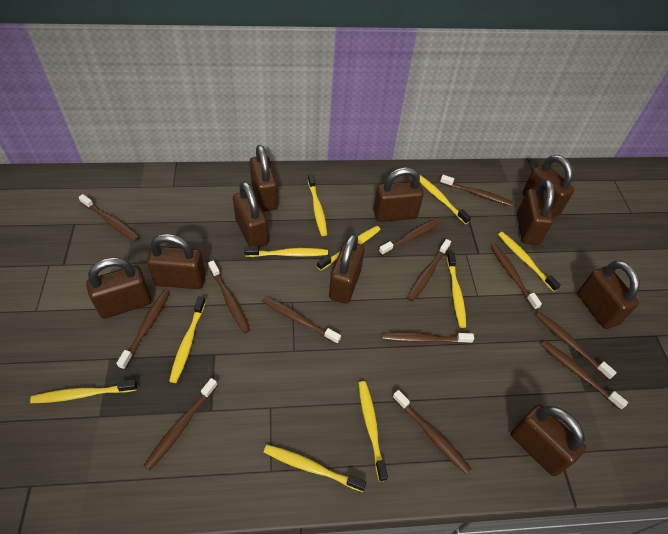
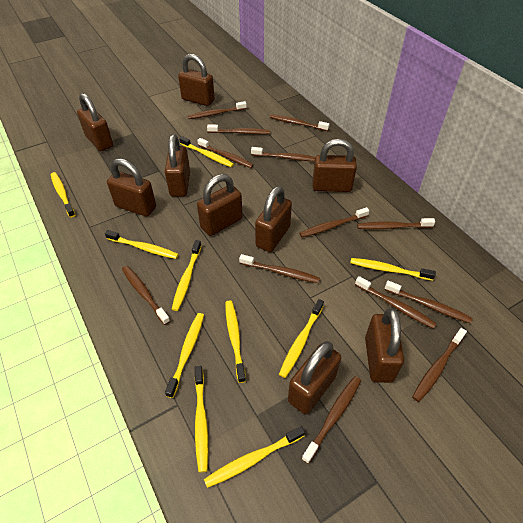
brown padlock: 10 -> 9

